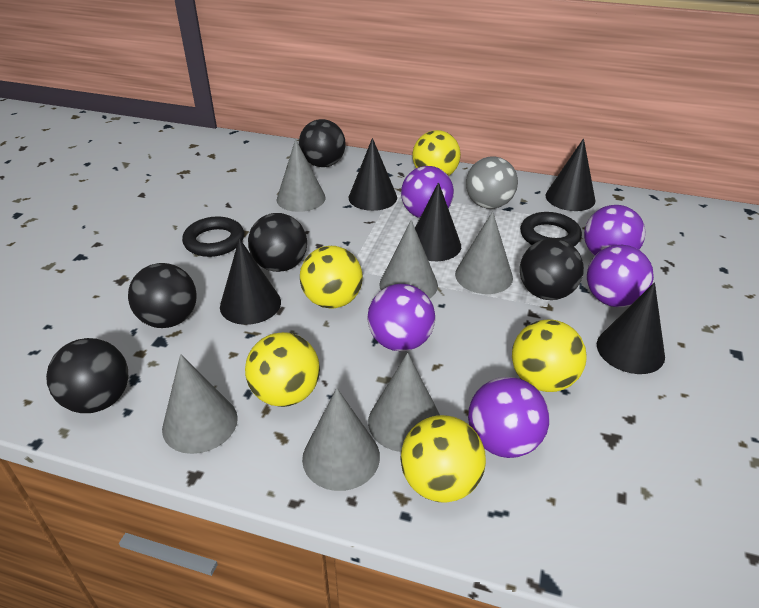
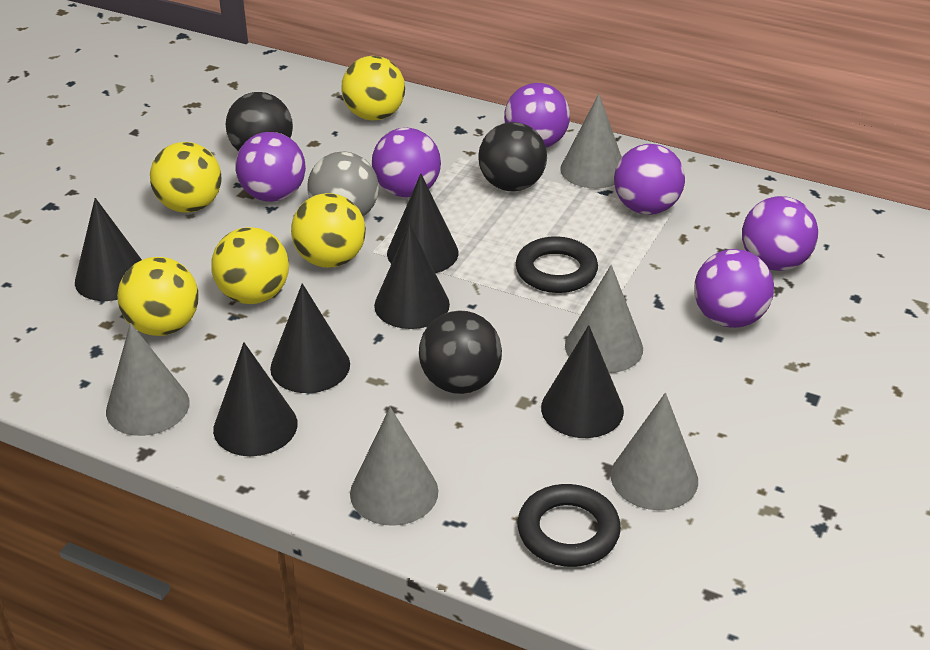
black ball: 5 -> 3
black cone: 5 -> 6
grey cone: 6 -> 5
purple ball: 5 -> 6

